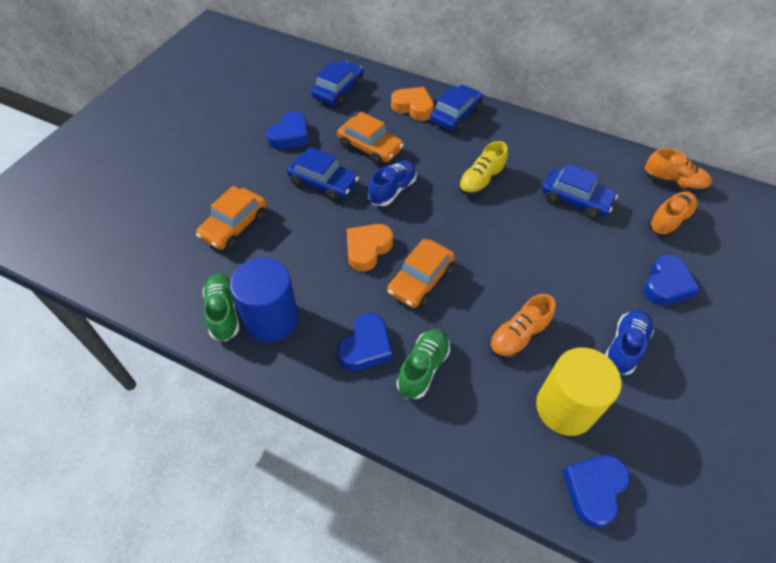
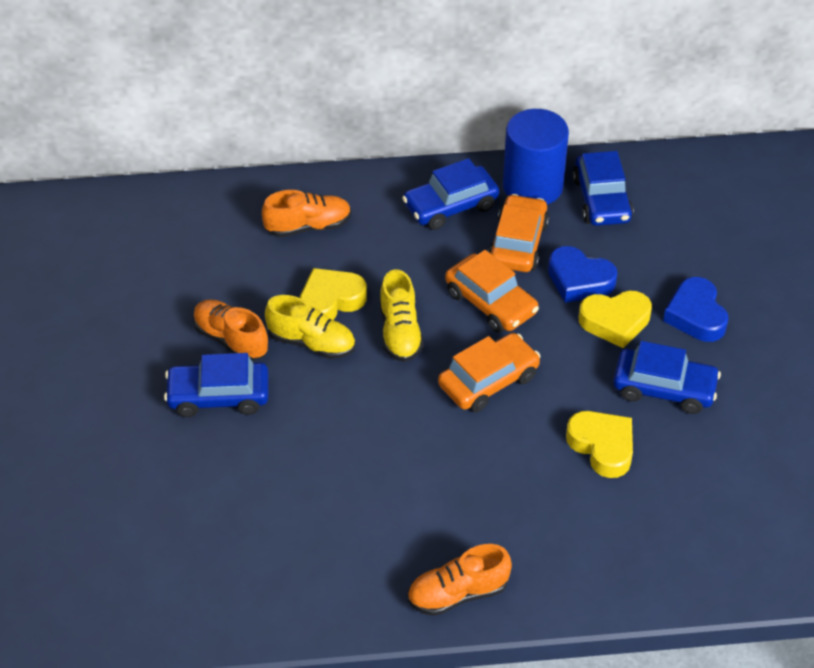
blue heart: 4 -> 2
blue shoe: 2 -> 0
green shoe: 2 -> 0
orange heart: 2 -> 0
yellow cylinder: 1 -> 0
yellow heart: 0 -> 3
yellow shoe: 1 -> 2

